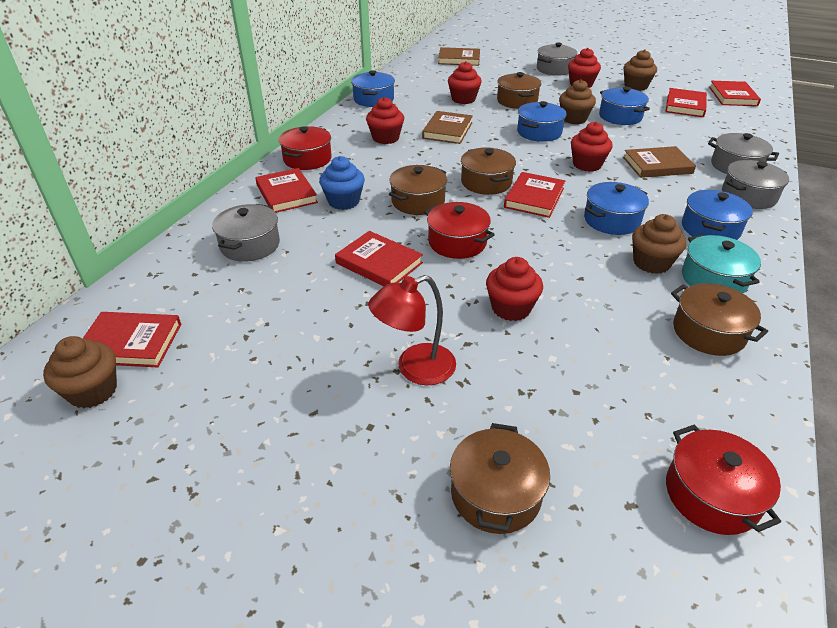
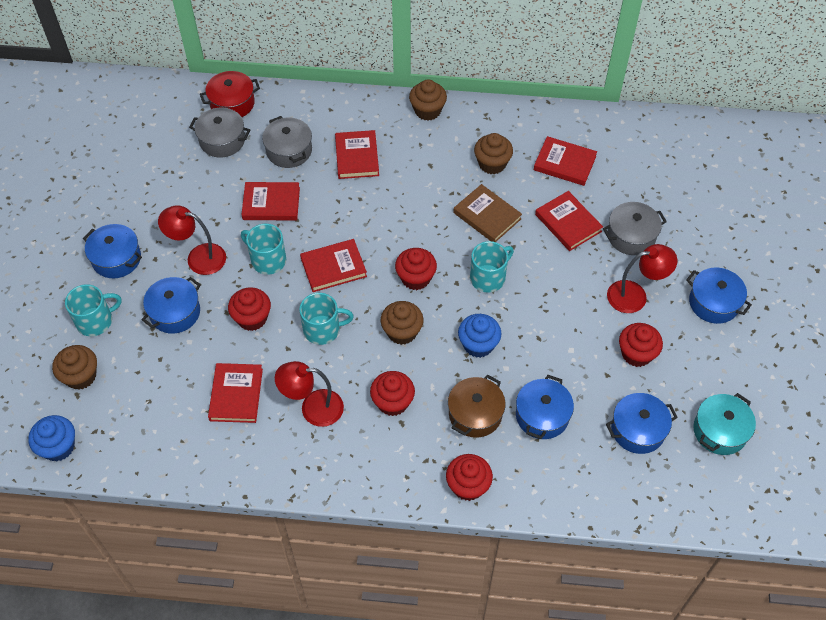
blue cupcake: 1 -> 2
brown book: 3 -> 1
brown pot: 5 -> 1
grey pot: 4 -> 3
red lamp: 1 -> 3
red pot: 3 -> 1
turquoise mug: 0 -> 4

